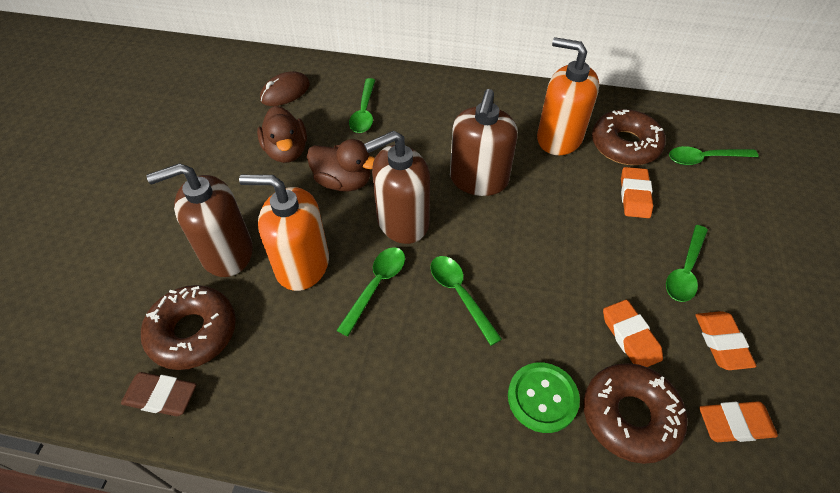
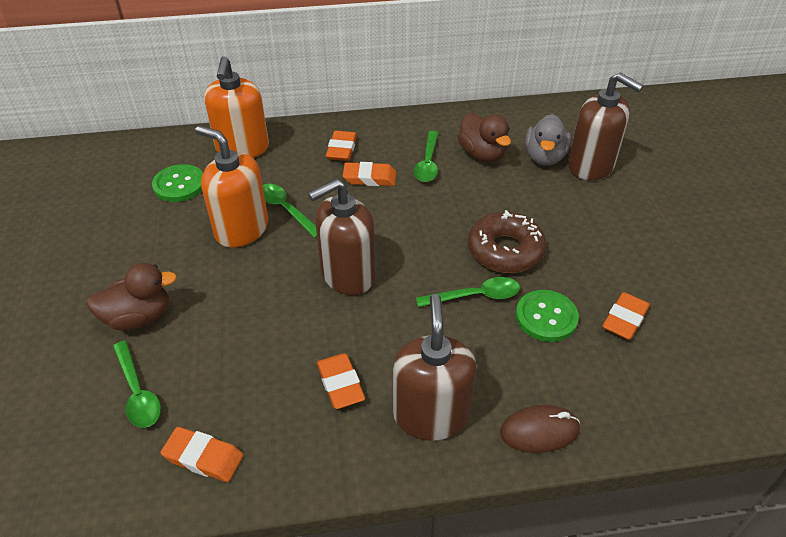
brown donut: 3 -> 1
brown eraser: 1 -> 0
green button: 1 -> 2
green spoon: 5 -> 4
grey duck: 0 -> 1
orange eraser: 4 -> 5

